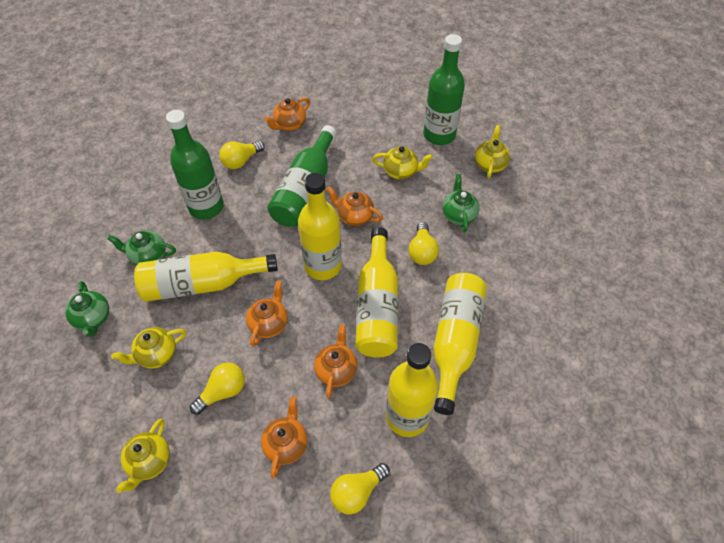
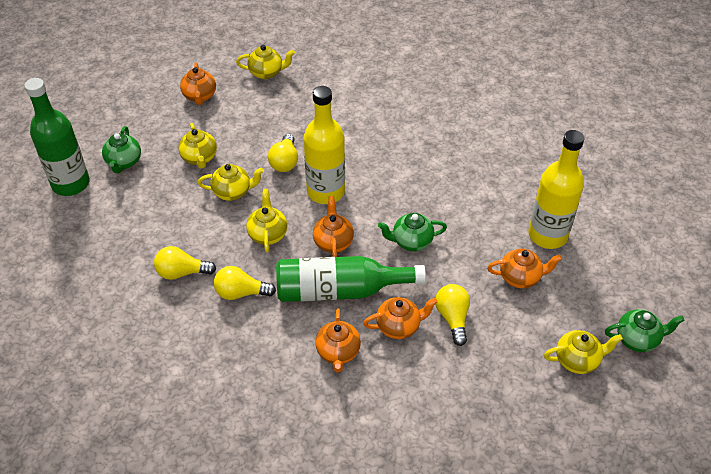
green bottle: 3 -> 2
yellow bottle: 5 -> 2
yellow teapot: 4 -> 5

